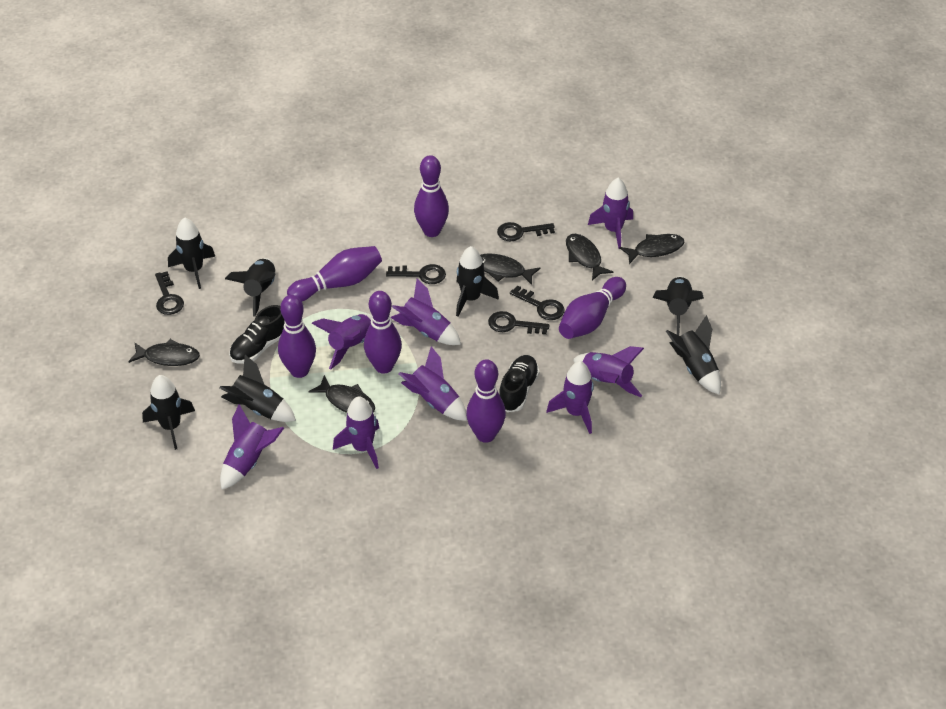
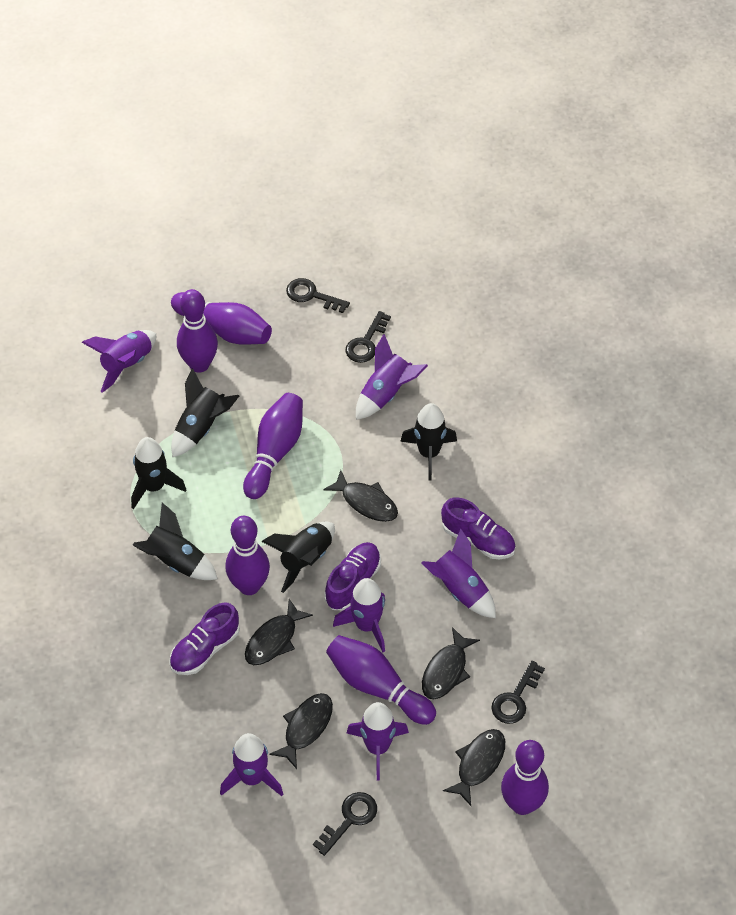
black key: 5 -> 4
black rocket: 7 -> 5
black shoe: 2 -> 0
purple rocket: 8 -> 6
purple shoe: 0 -> 3

